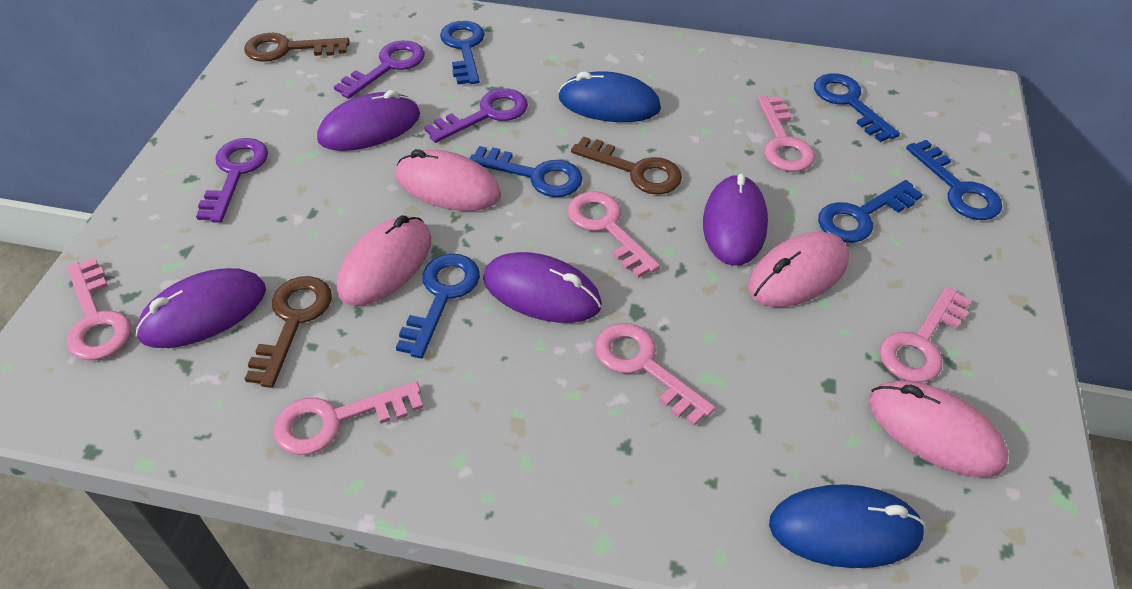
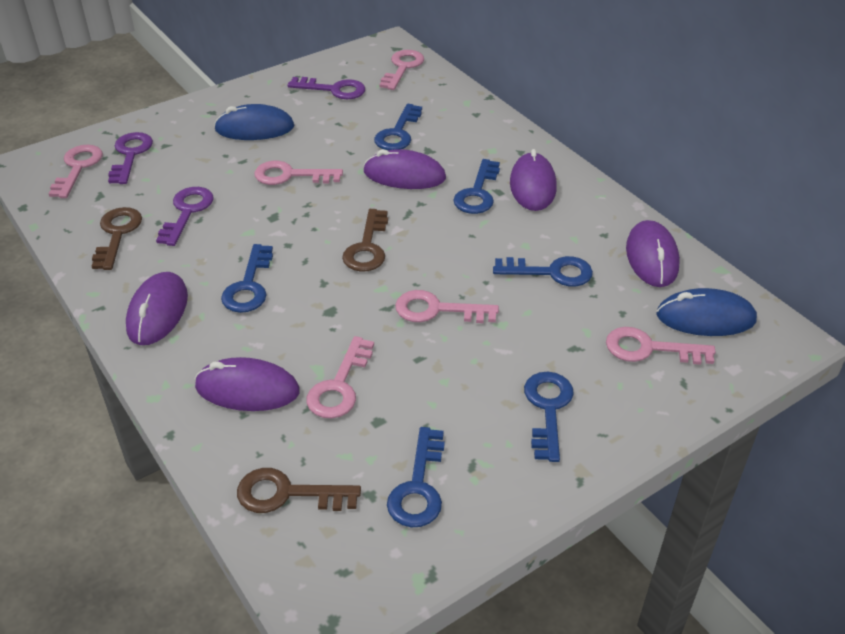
pink mouse: 4 -> 0
purple mouse: 4 -> 5

